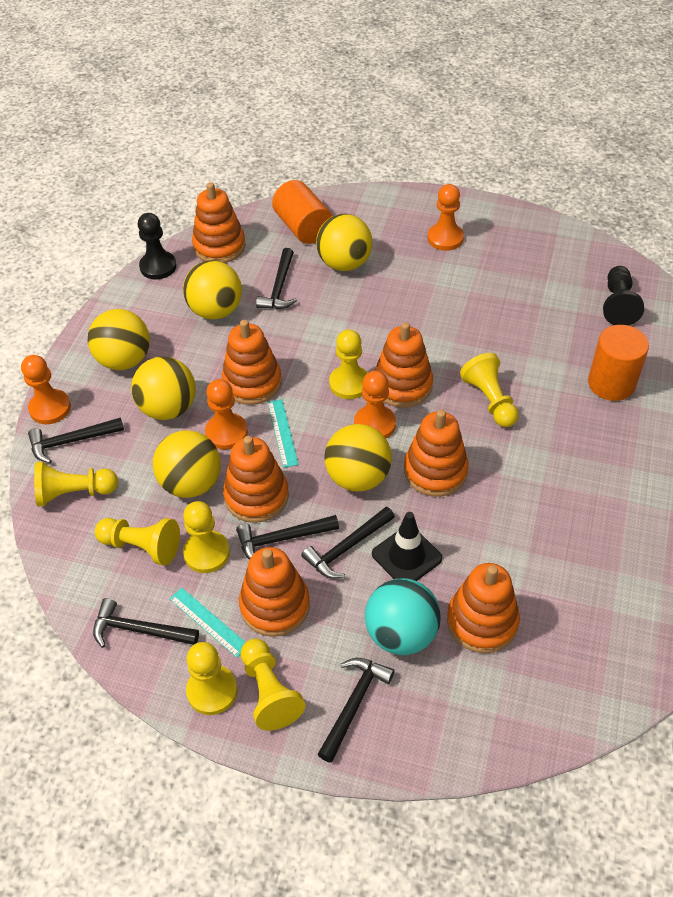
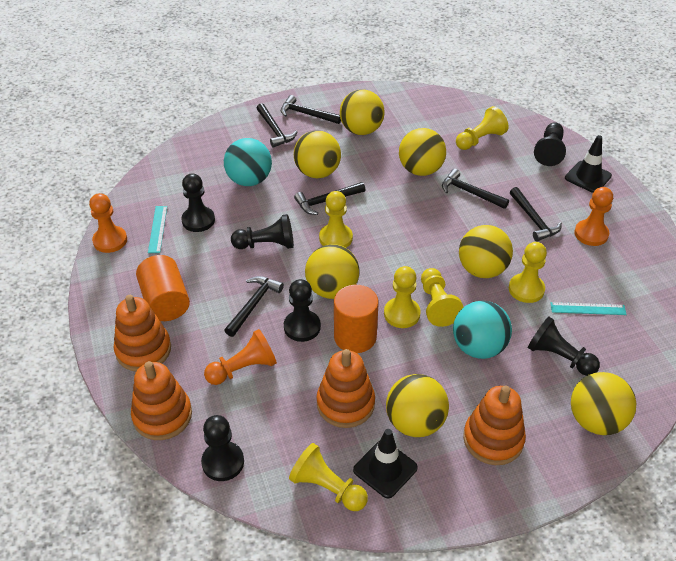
black pawn: 2 -> 6
black traffic cone: 1 -> 2
orange pawn: 4 -> 3
orange stacking toy: 7 -> 4
turquoise ball: 1 -> 2
yellow ball: 6 -> 7
yellow pawn: 7 -> 6

